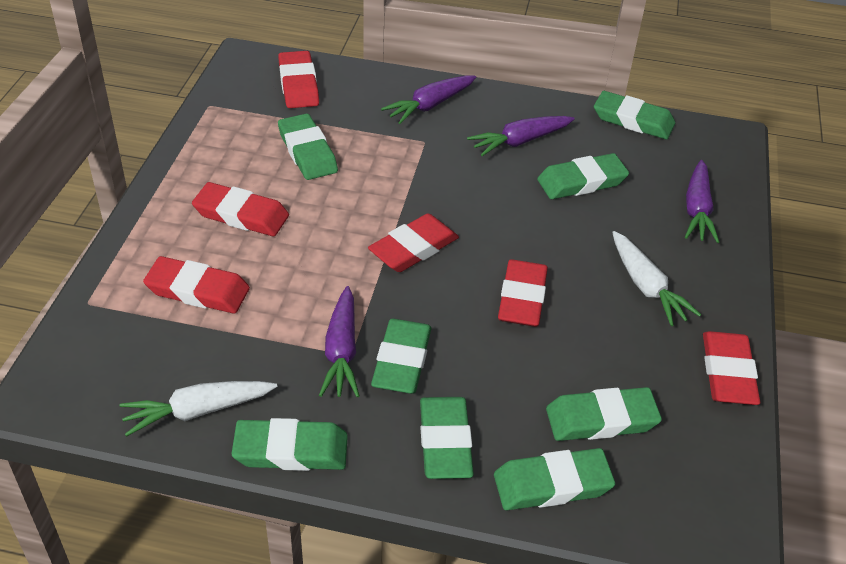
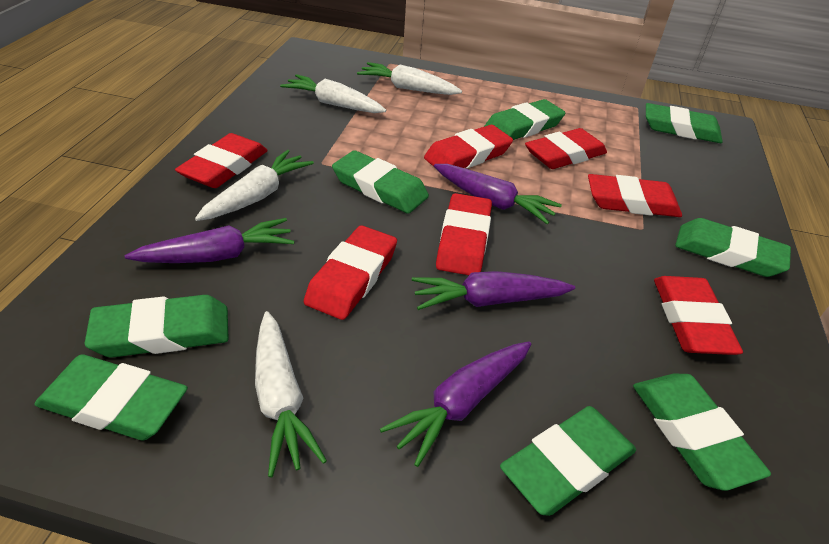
red eraser: 6 -> 7
white carrot: 2 -> 4

